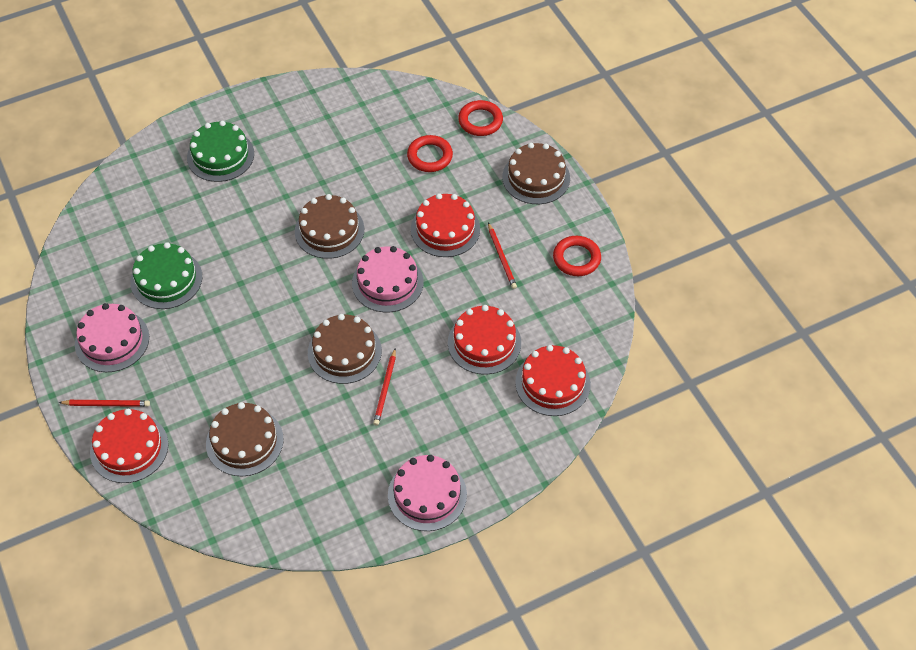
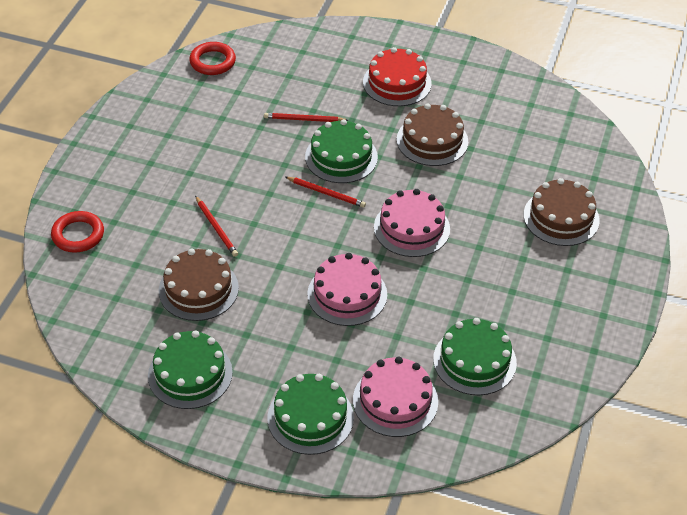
brown cake: 4 -> 3
green cake: 2 -> 4
red cake: 4 -> 1
red ring: 3 -> 2

